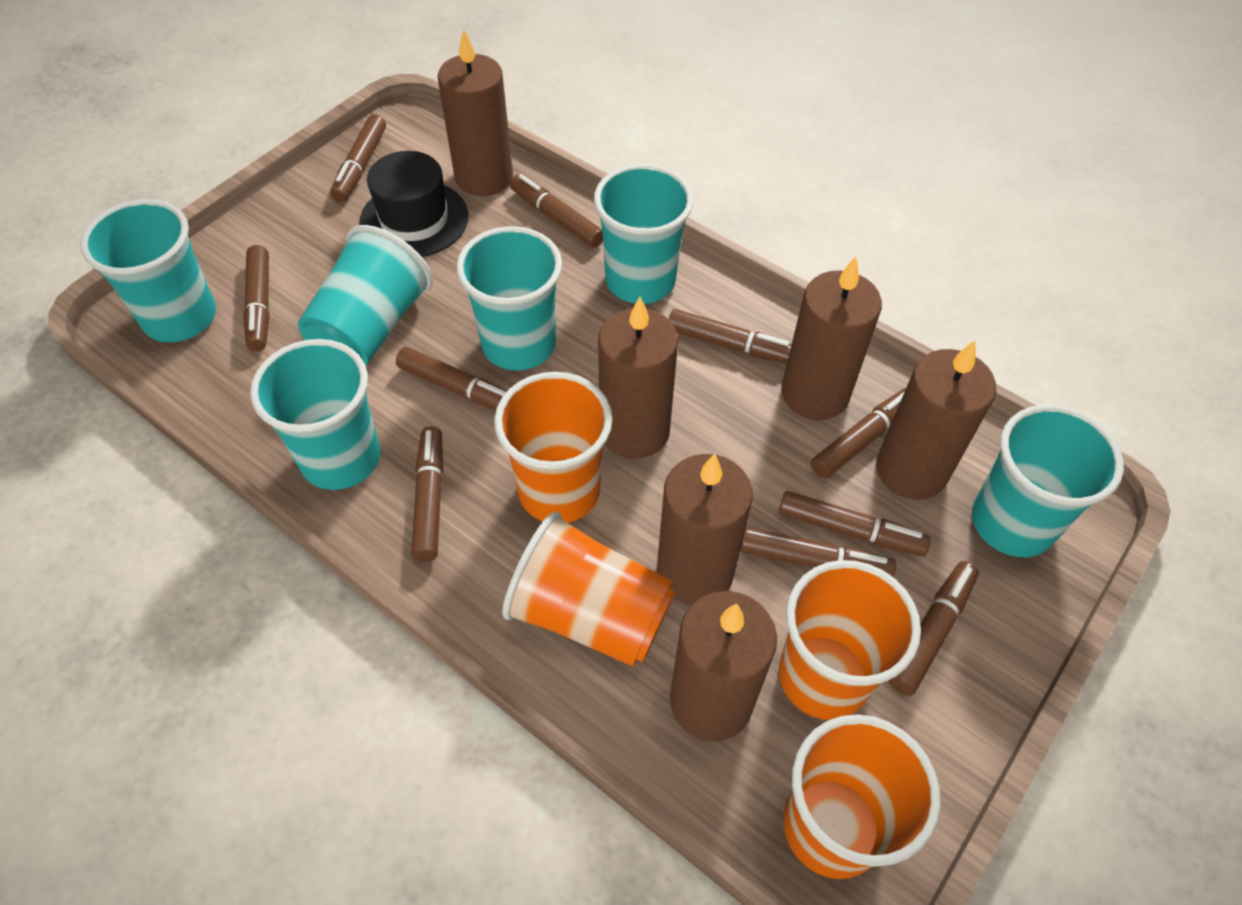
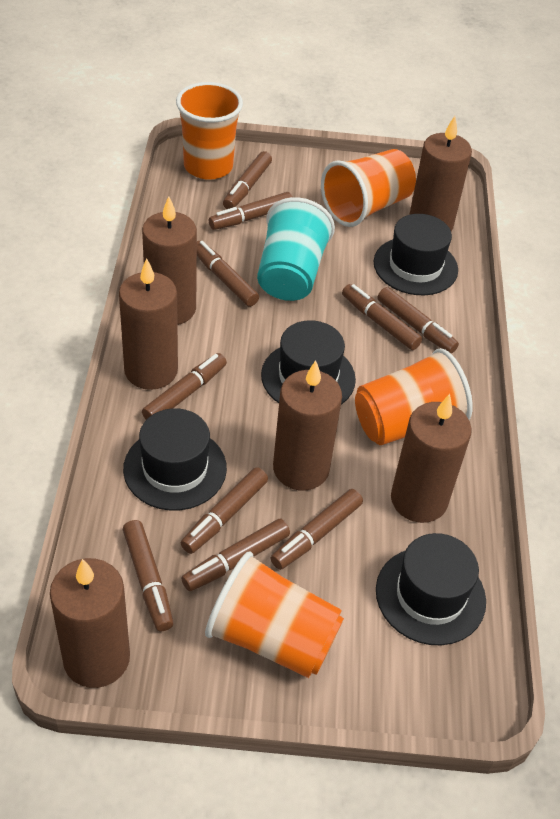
black hat: 1 -> 4
turquoise cup: 6 -> 1

